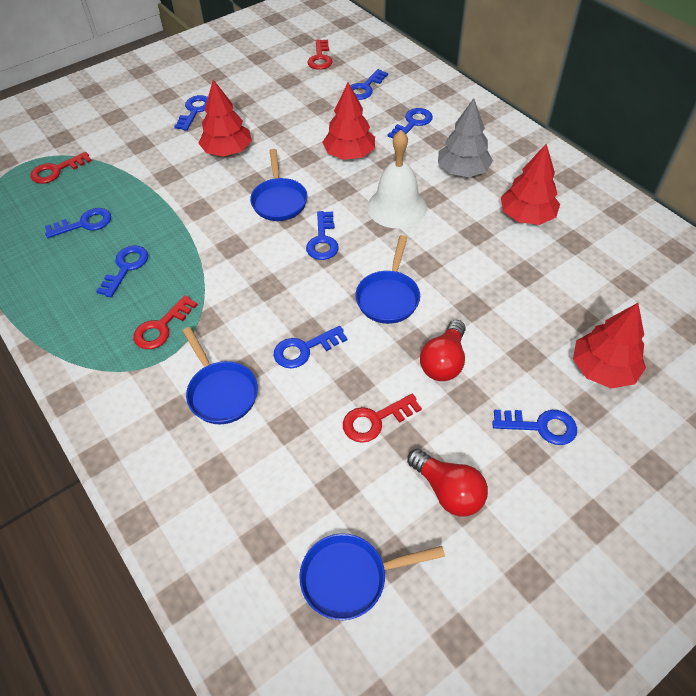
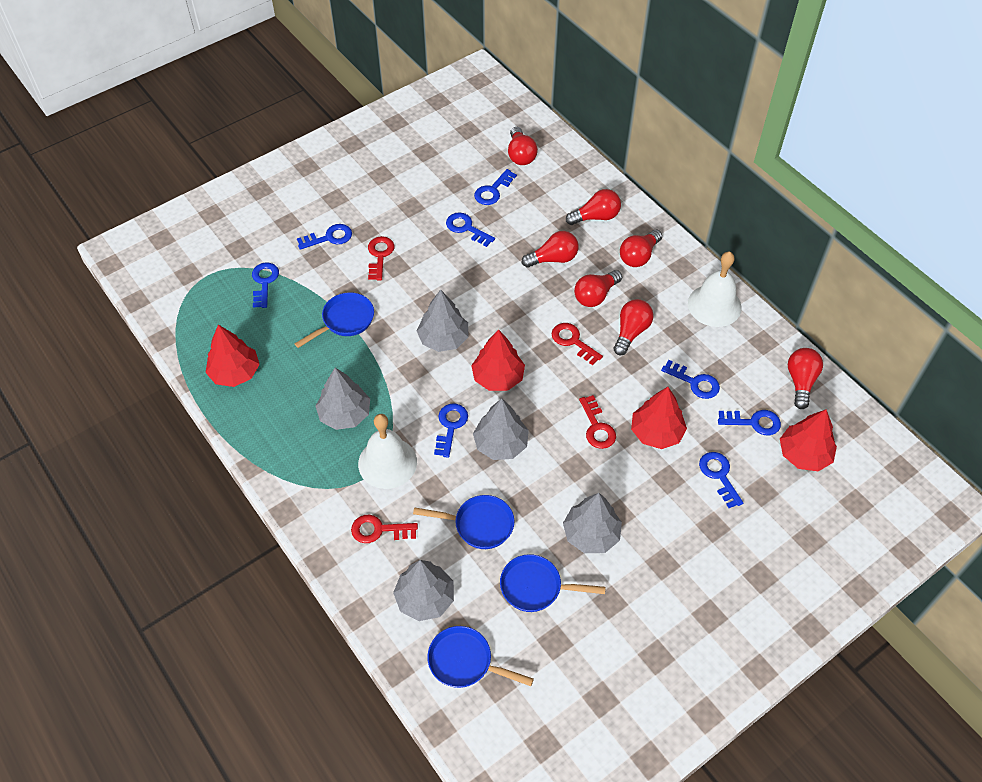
grey tree: 1 -> 5
red light bulb: 2 -> 7
white bell: 1 -> 2

